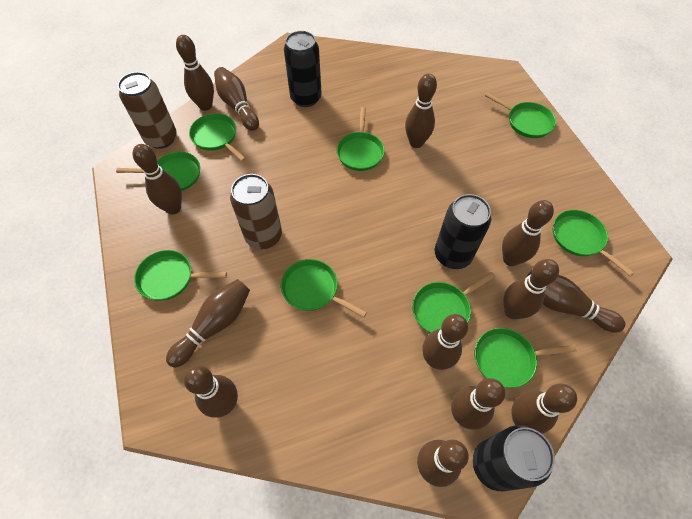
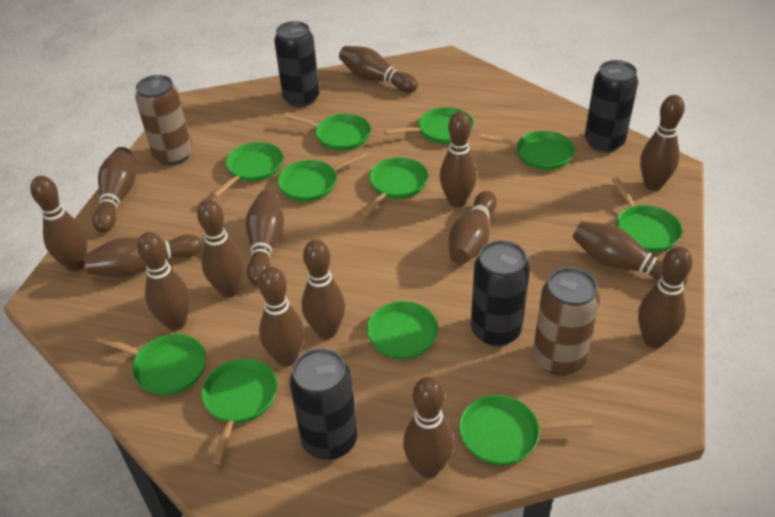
black can: 3 -> 4
brown bowling pin: 13 -> 15
green pan: 9 -> 11

